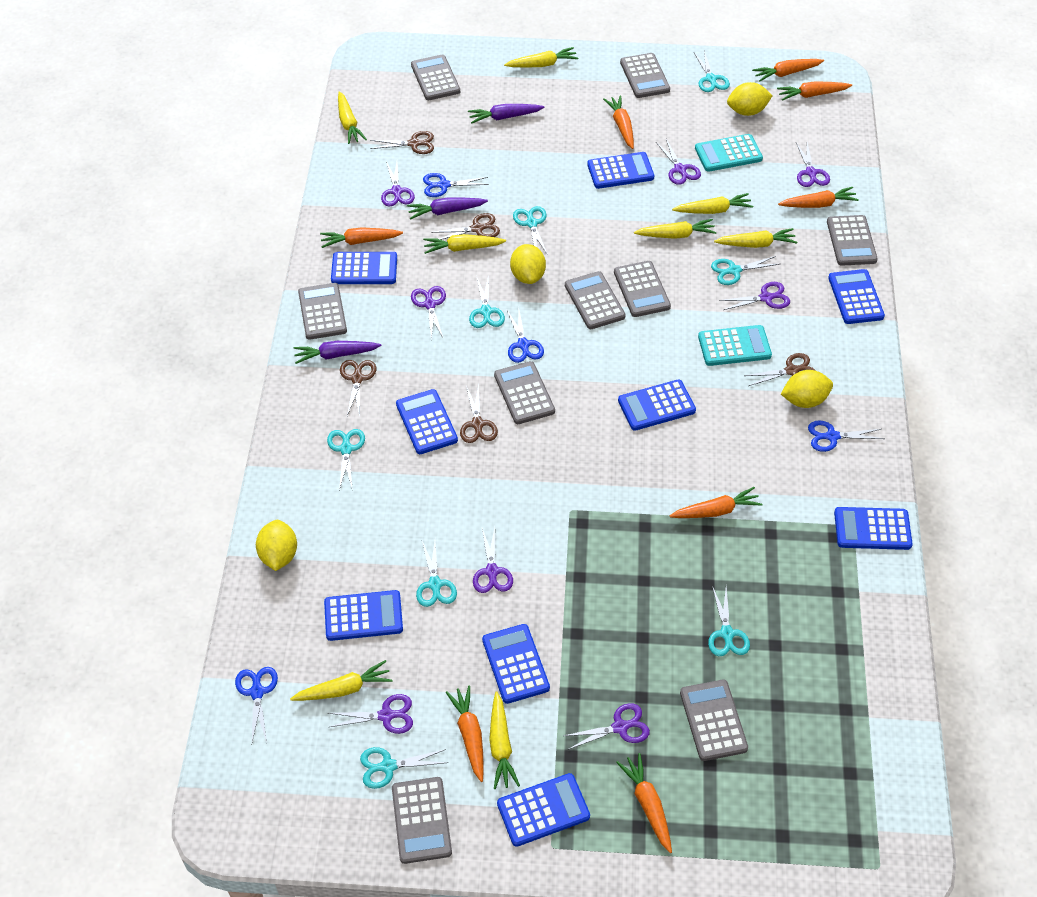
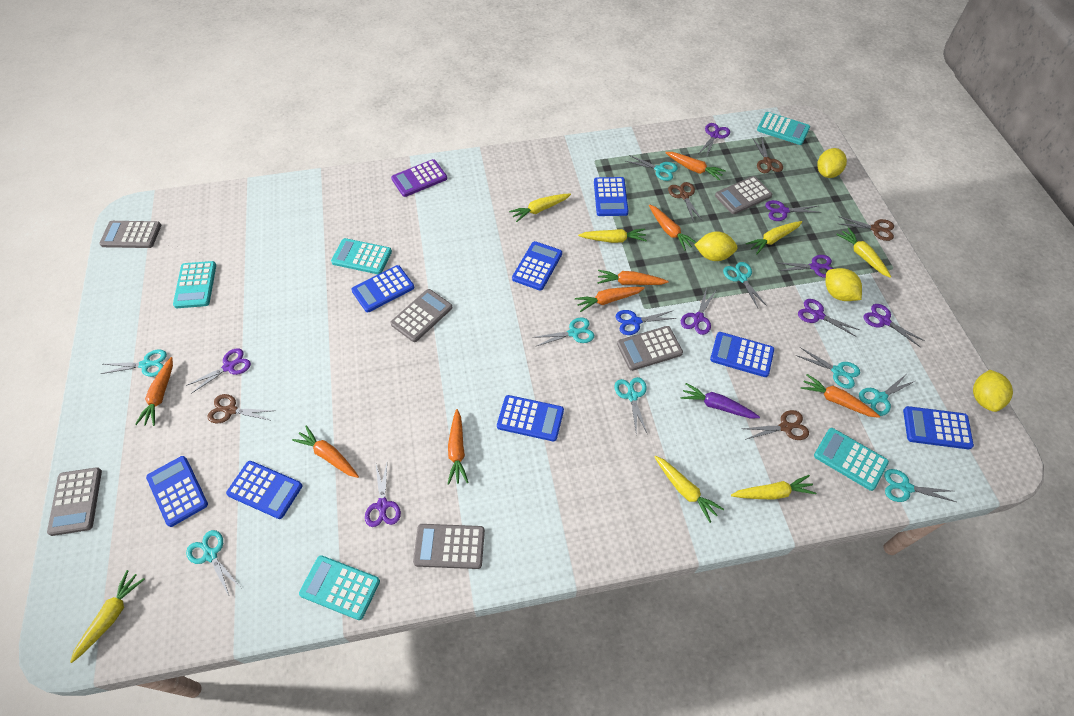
blue calculator: 9 -> 8
blue scissors: 4 -> 1
grey calculator: 9 -> 6
purple calculator: 0 -> 1
purple carrot: 3 -> 1
turquoise calculator: 2 -> 5
turquoise scissors: 8 -> 9
yellow carrot: 8 -> 7

